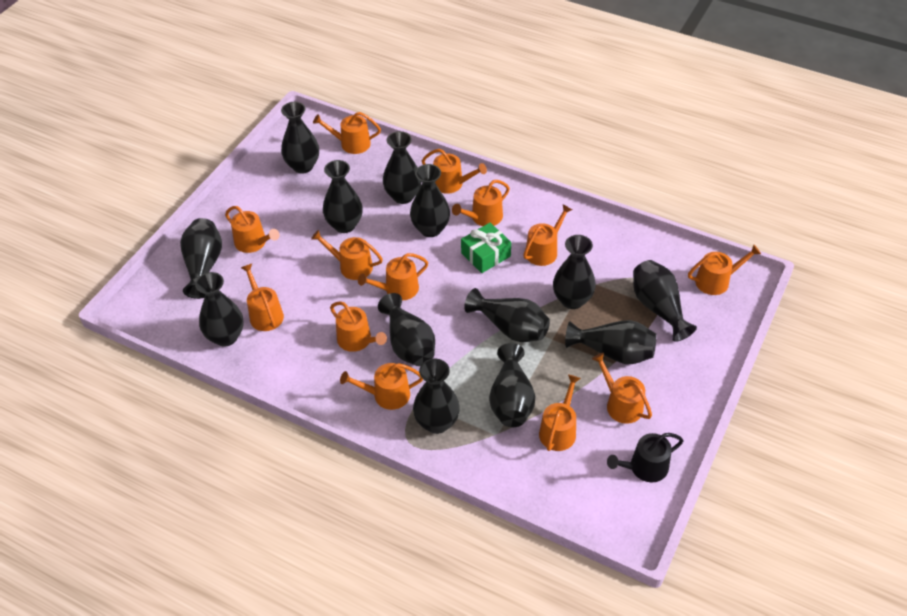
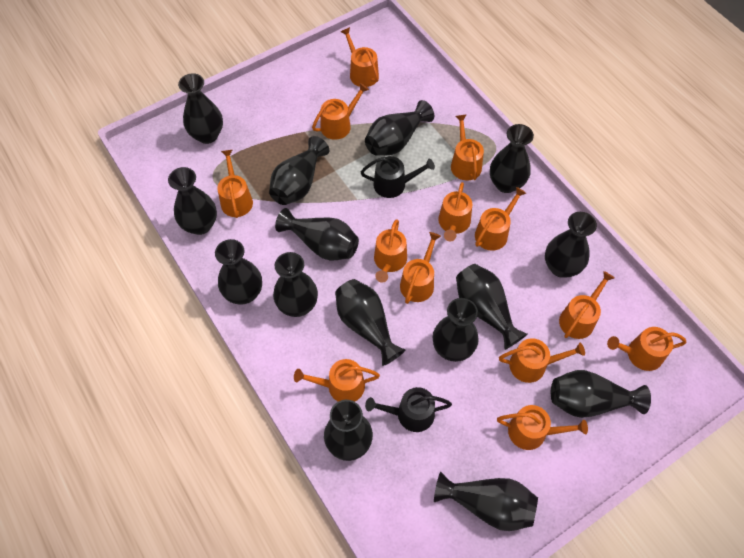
black vase: 13 -> 15
black watering can: 1 -> 2
green gift: 1 -> 0

